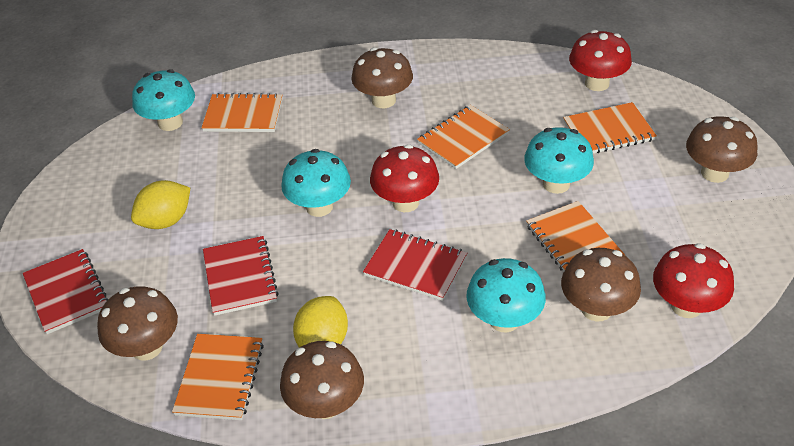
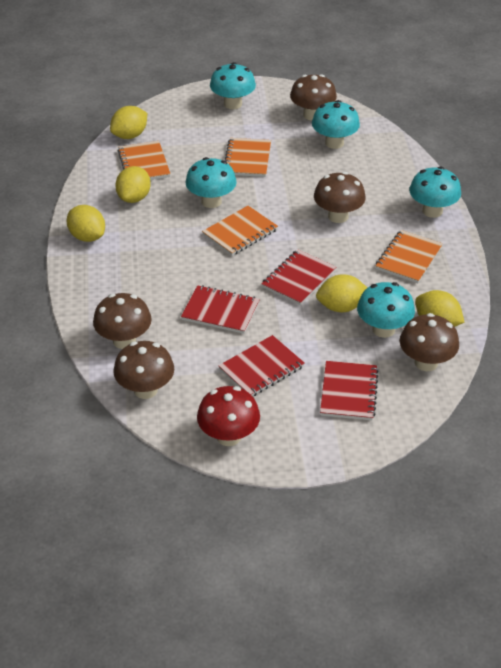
orange notebook: 5 -> 4
red mushroom: 3 -> 1
red notebook: 3 -> 4
turquoise mushroom: 4 -> 5
yellow lemon: 2 -> 5

